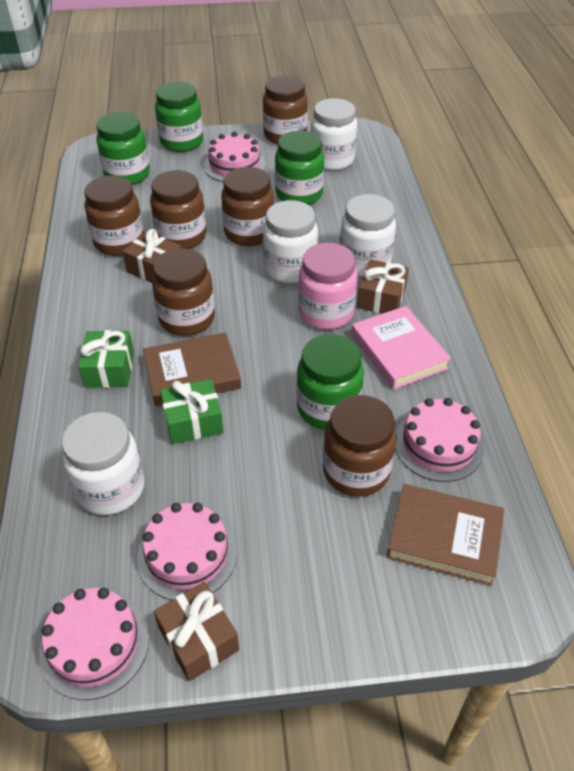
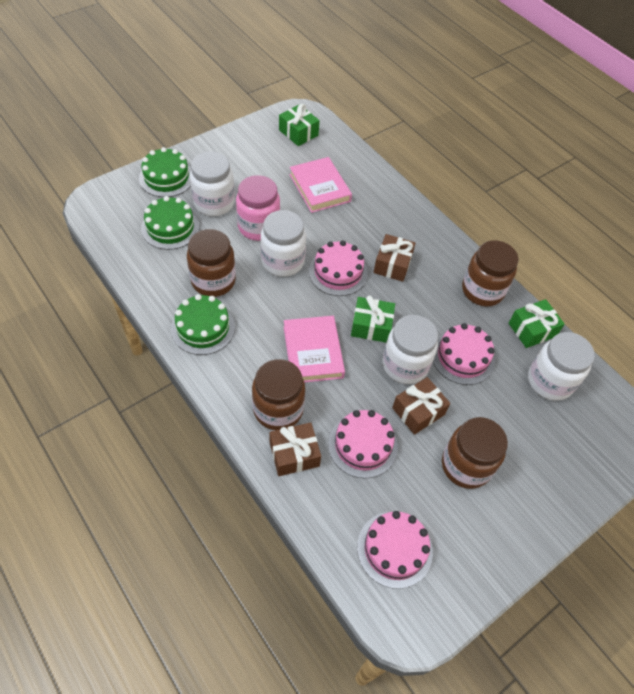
brown book: 2 -> 0
brown jar: 6 -> 4
green cake: 0 -> 3
green gift: 2 -> 3
green jar: 4 -> 0
pink book: 1 -> 2

